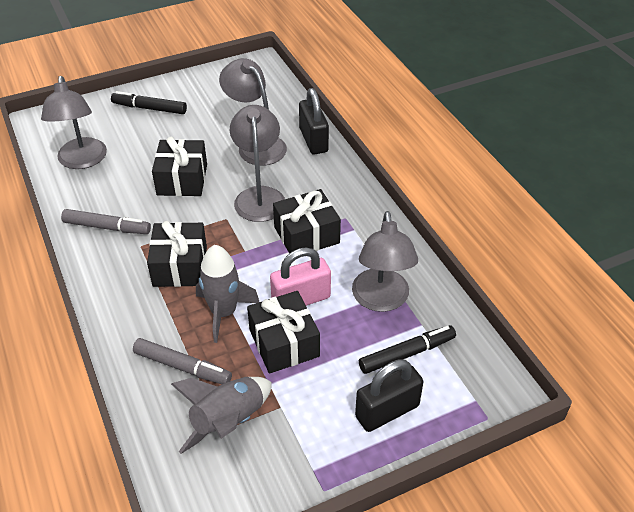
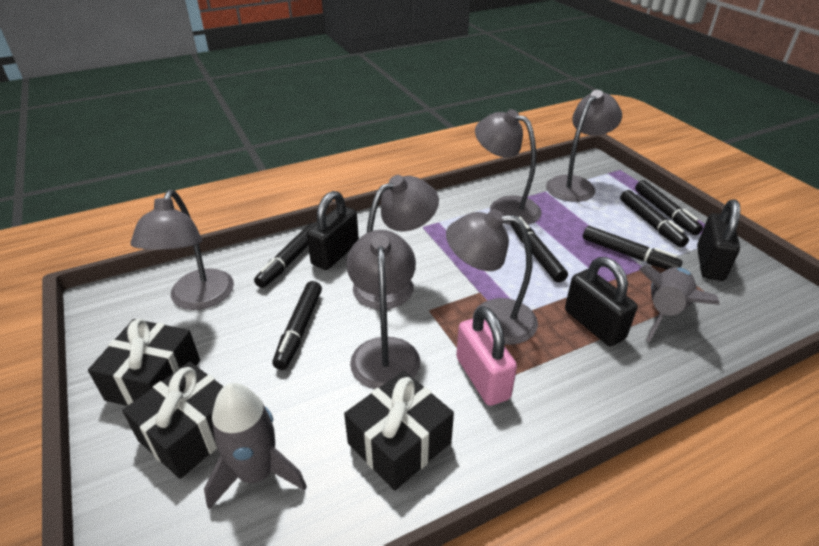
black gift: 4 -> 3
black marker: 2 -> 6
black padlock: 2 -> 3
grey lamp: 4 -> 6
grey marker: 2 -> 0

